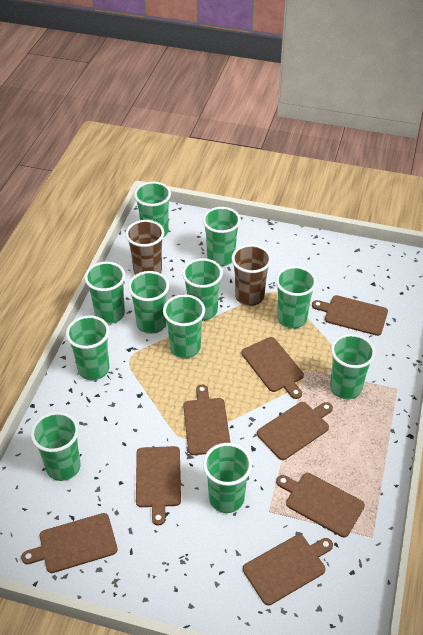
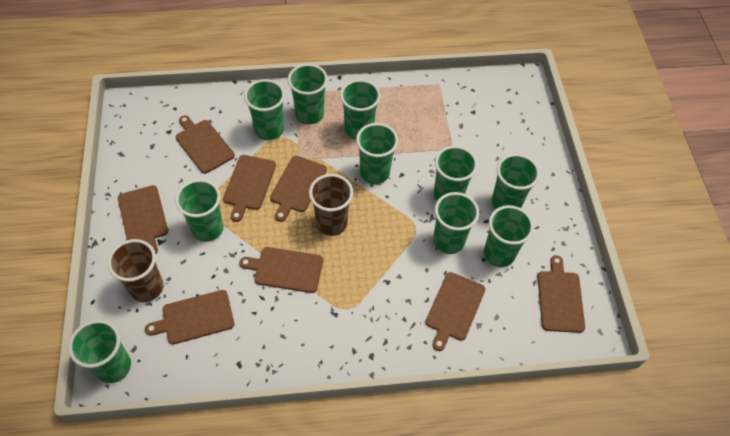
green cup: 11 -> 10

